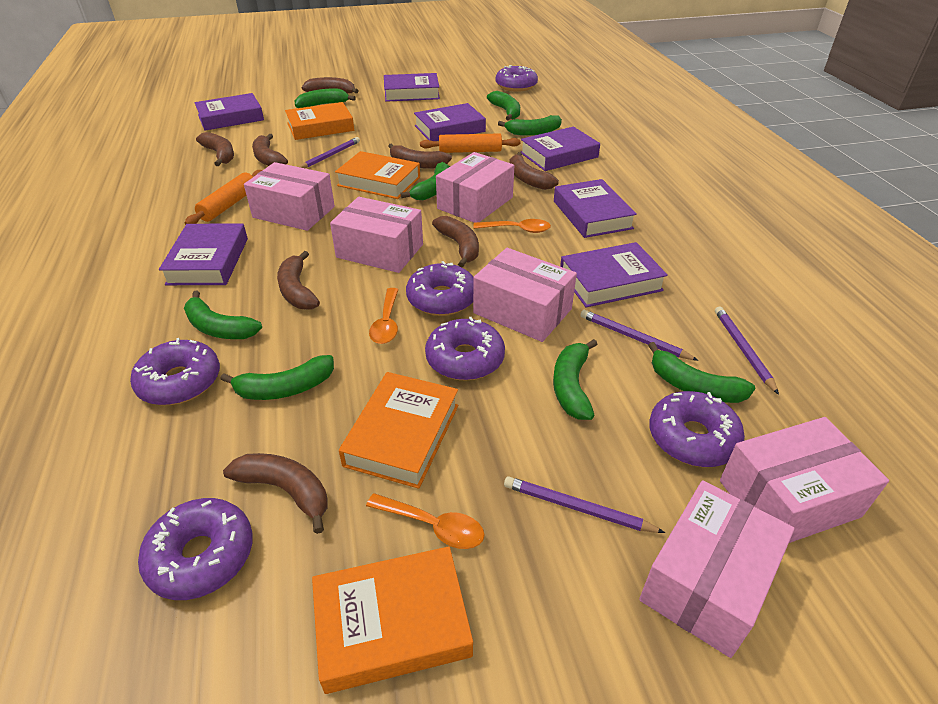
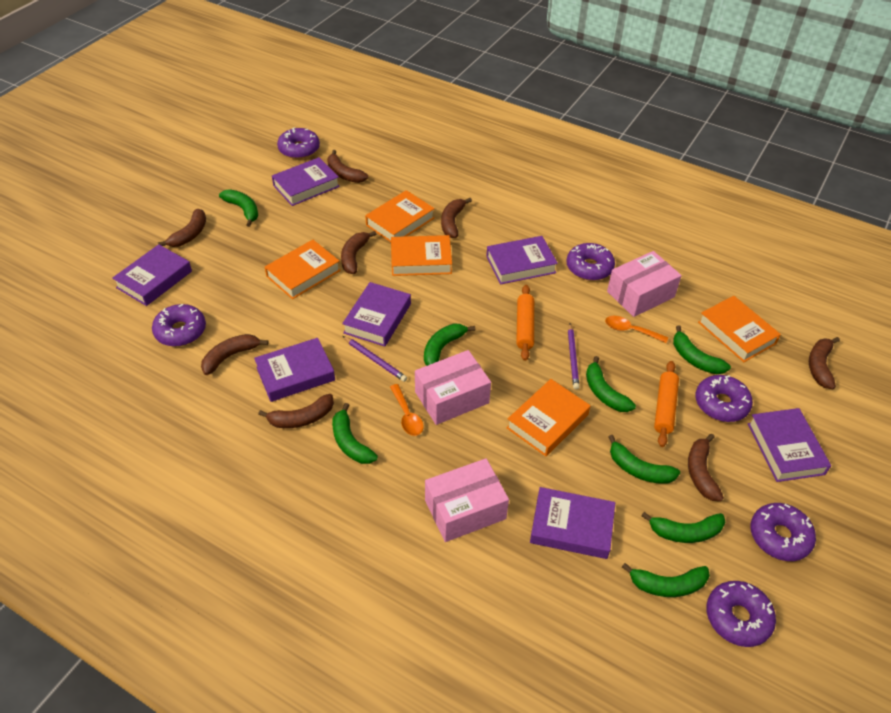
orange book: 4 -> 5
orange spoon: 3 -> 2
pink box: 6 -> 3
purple pencil: 4 -> 2

